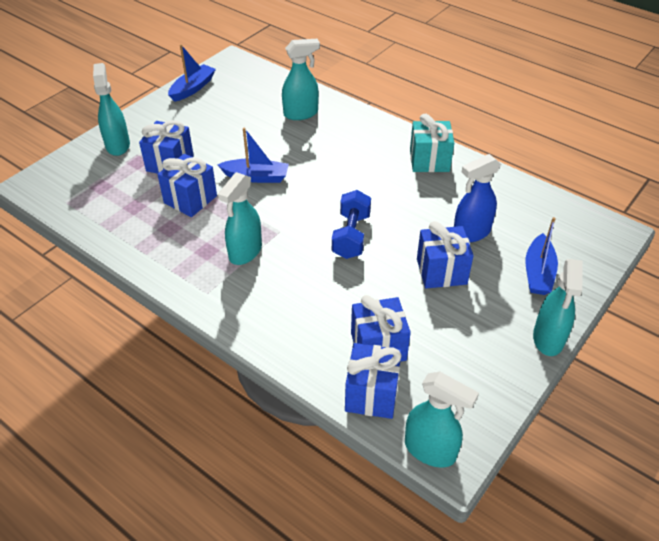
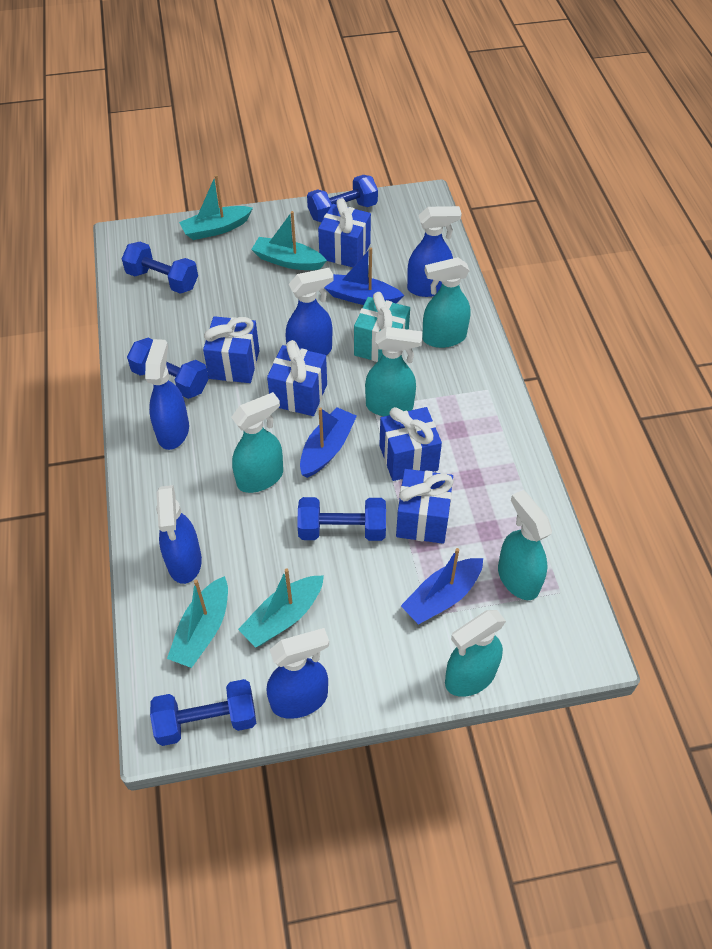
blue dumbbell: 1 -> 5
blue spray bottle: 1 -> 5
turquoise boat: 0 -> 4

